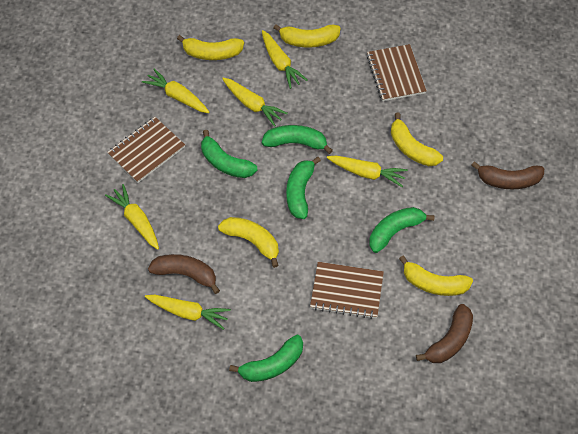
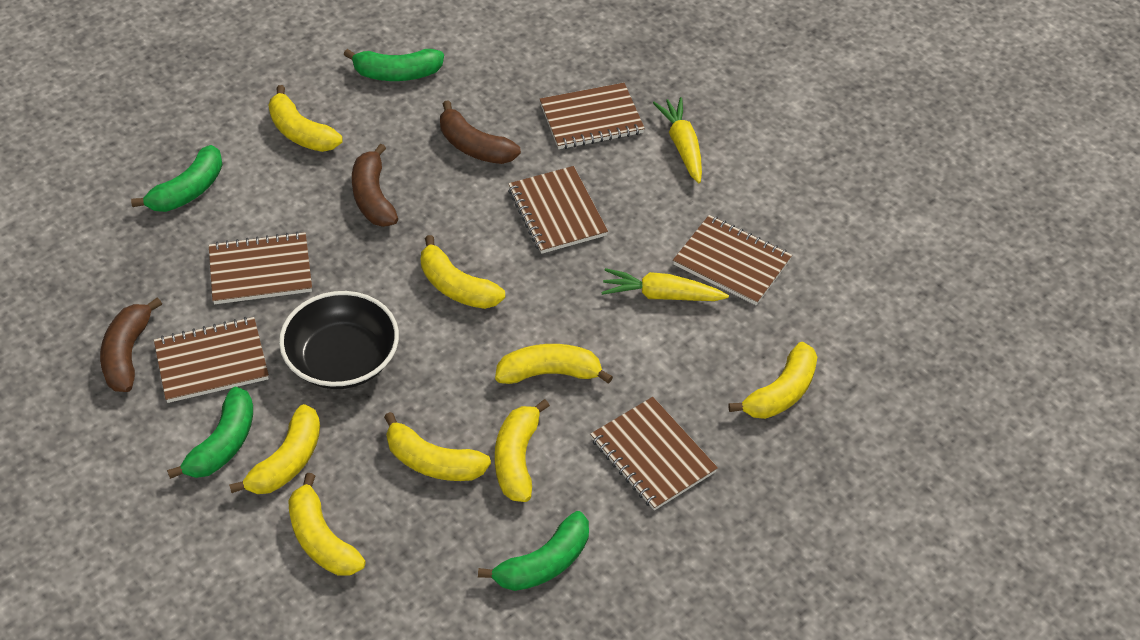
black bowl: 0 -> 1
brown notebook: 3 -> 6
green banana: 5 -> 4
yellow banana: 5 -> 8
yellow carrot: 6 -> 2

